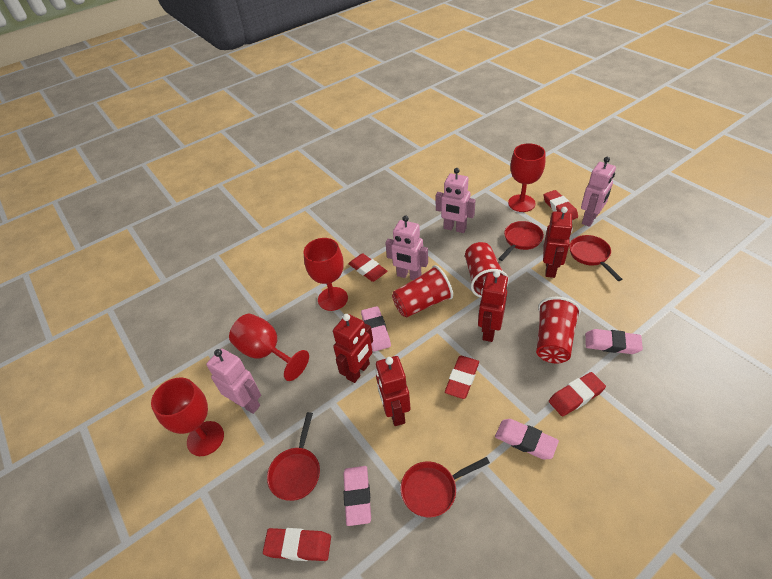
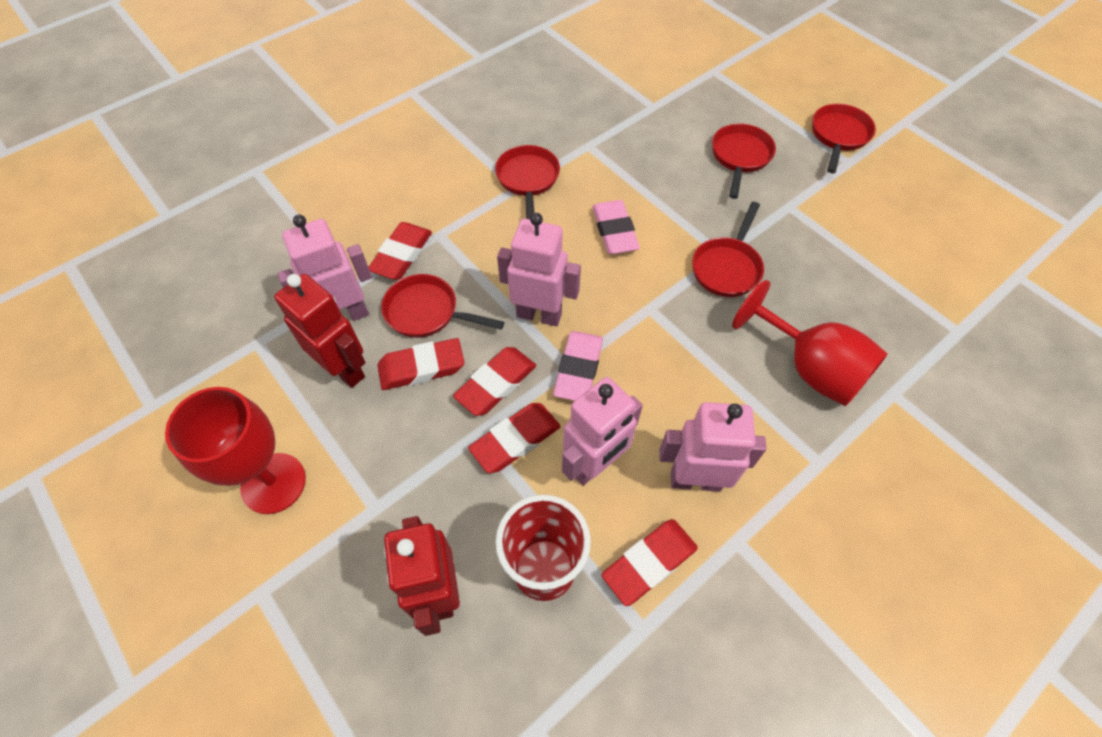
pink eraser: 4 -> 2
red cup: 3 -> 1
red goblet: 4 -> 2
red pan: 4 -> 5
red robot: 4 -> 2

